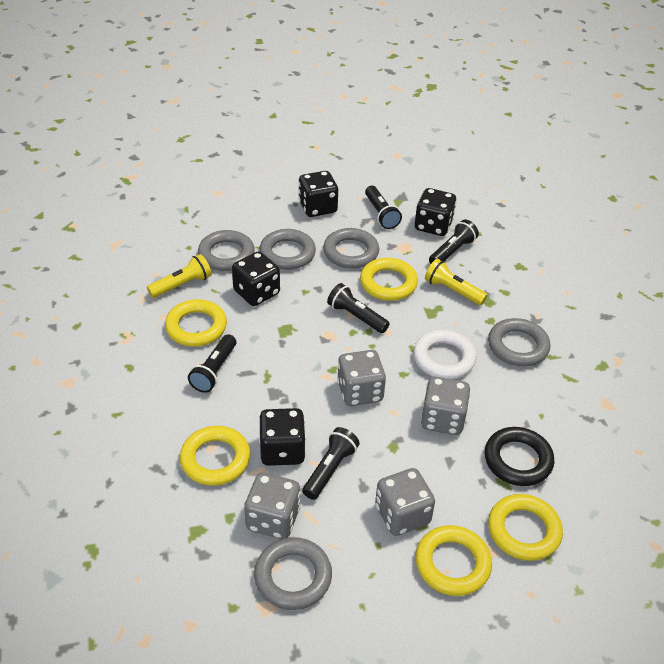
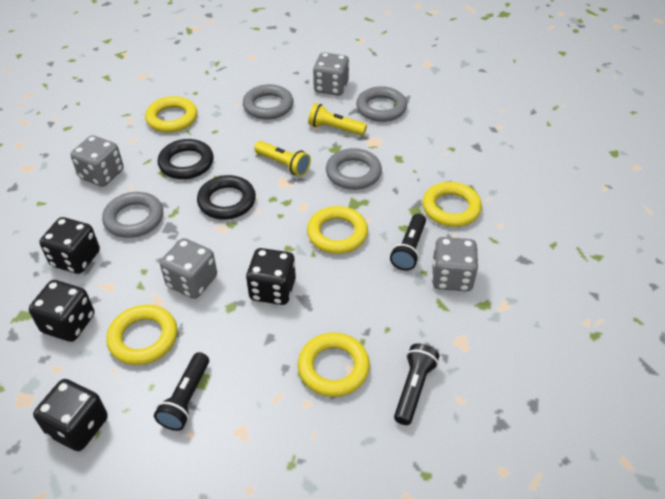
black flashlight: 5 -> 3
black ring: 1 -> 2
grey ring: 5 -> 4
white ring: 1 -> 0

